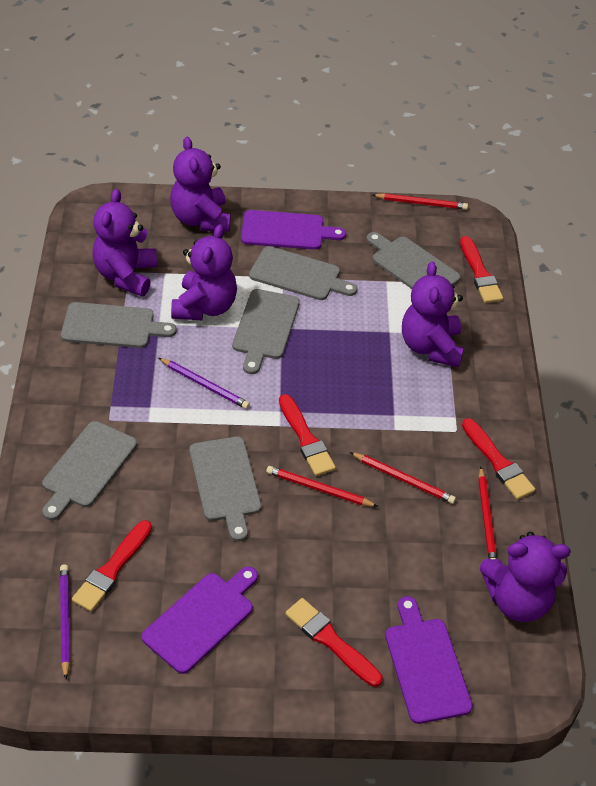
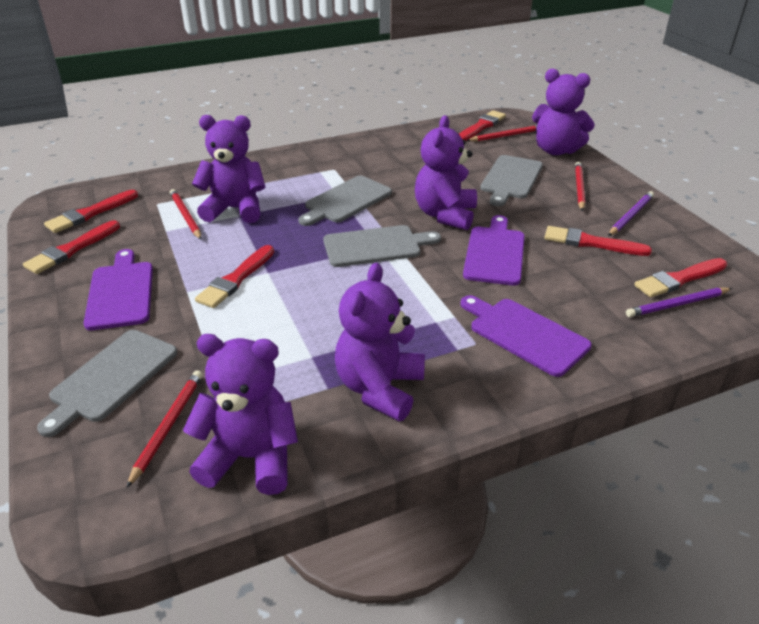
grey cutting board: 6 -> 4
red brush: 5 -> 6

